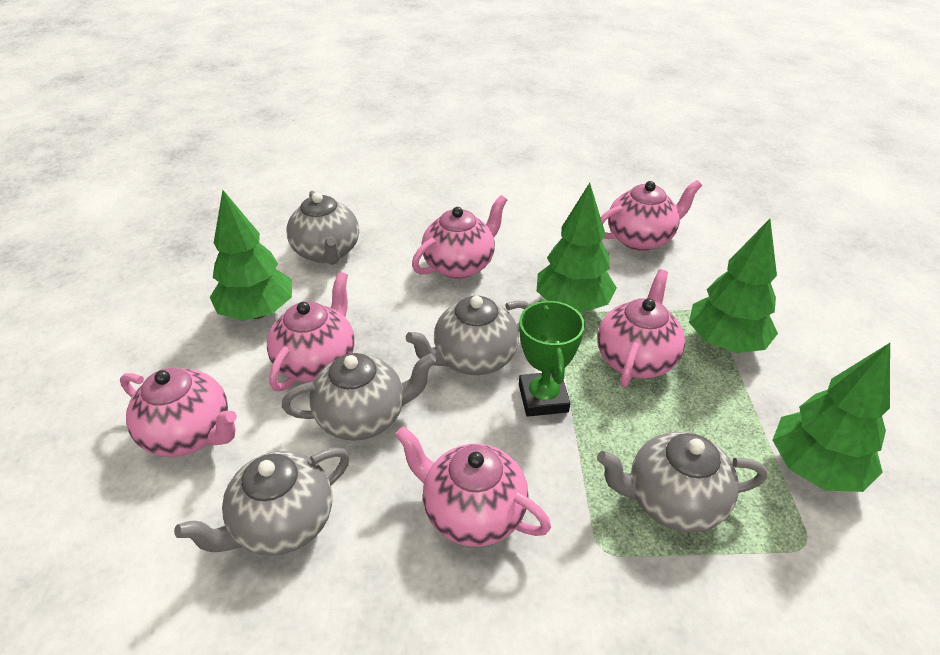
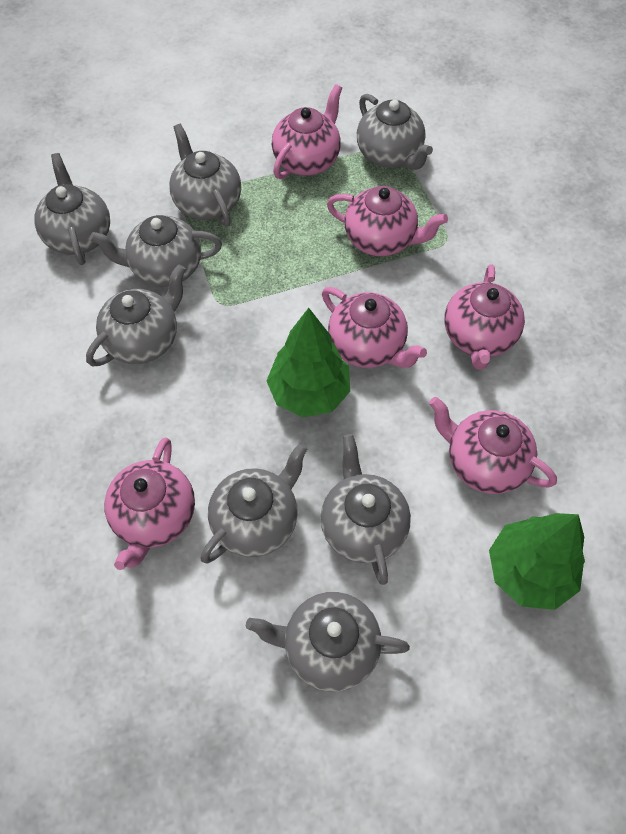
green tree: 4 -> 2
green trophy: 1 -> 0
grey teapot: 5 -> 8

